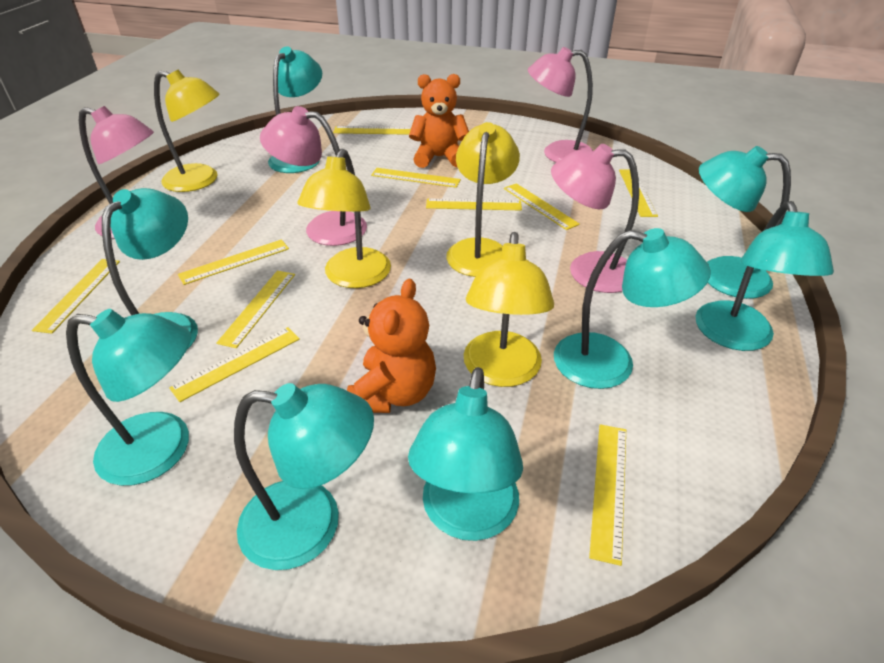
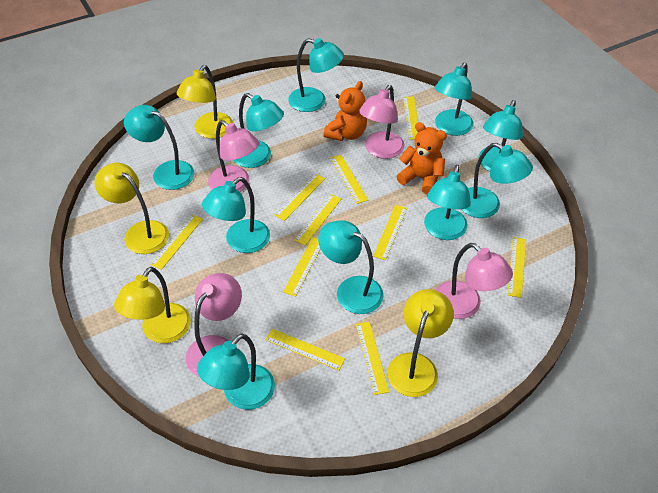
turquoise lamp: 8 -> 10

